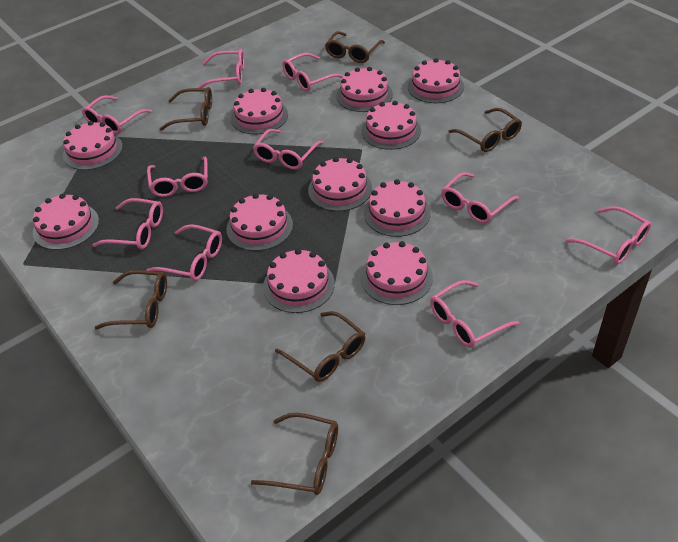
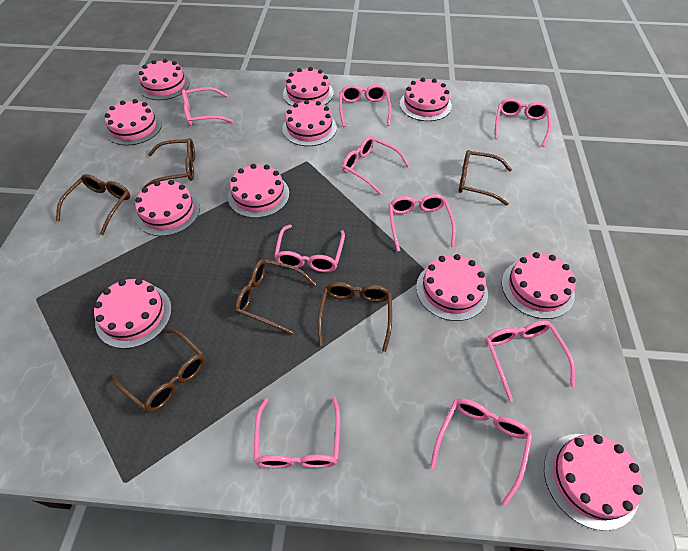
pink glasses: 10 -> 9

